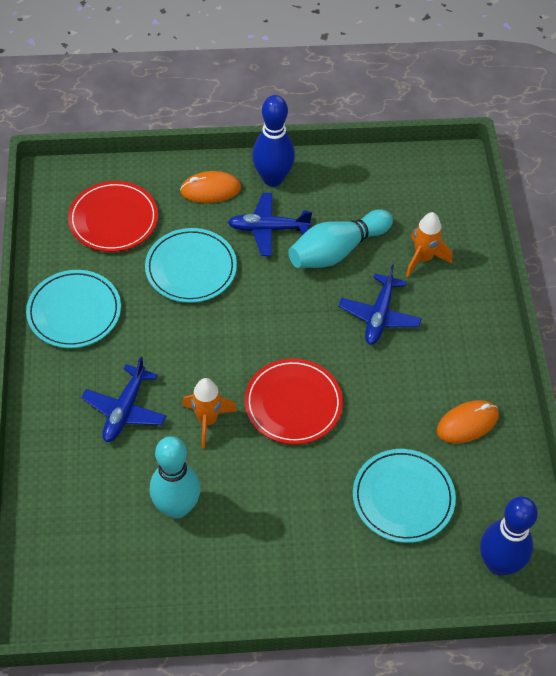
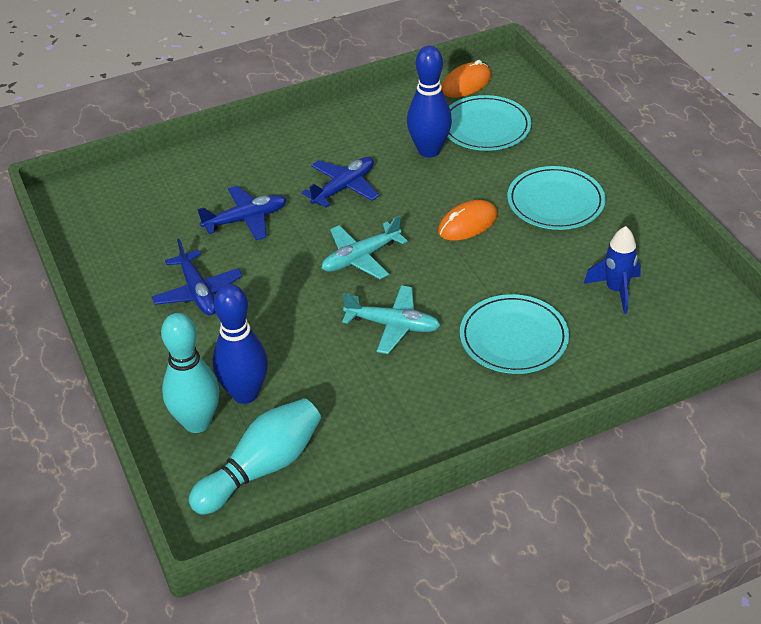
blue rocket: 0 -> 1
orange rocket: 2 -> 0
red plate: 2 -> 0
turquoise plane: 0 -> 2

